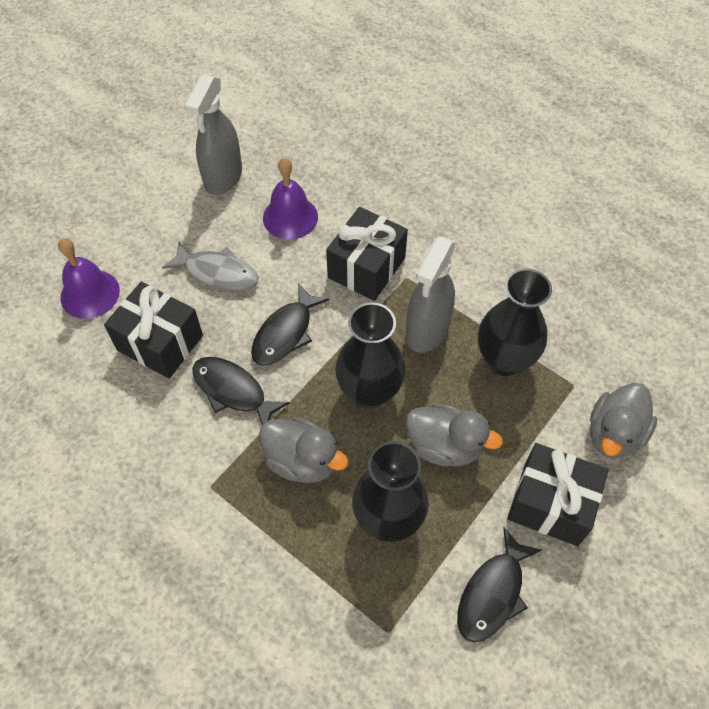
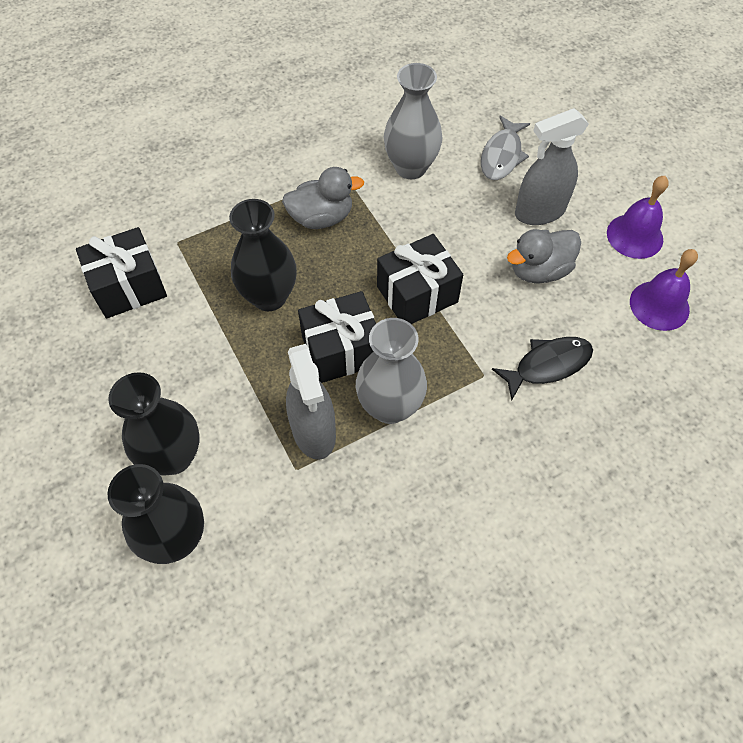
black fish: 3 -> 1
grey duck: 3 -> 2
grey vase: 0 -> 2

